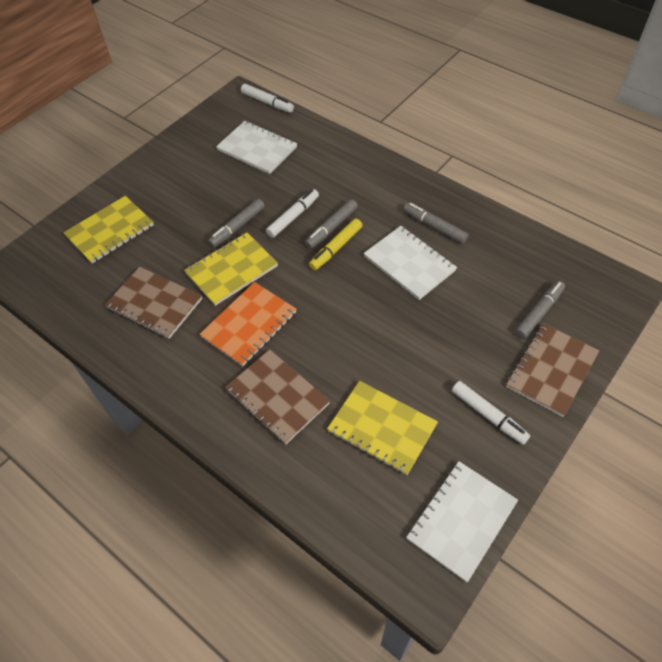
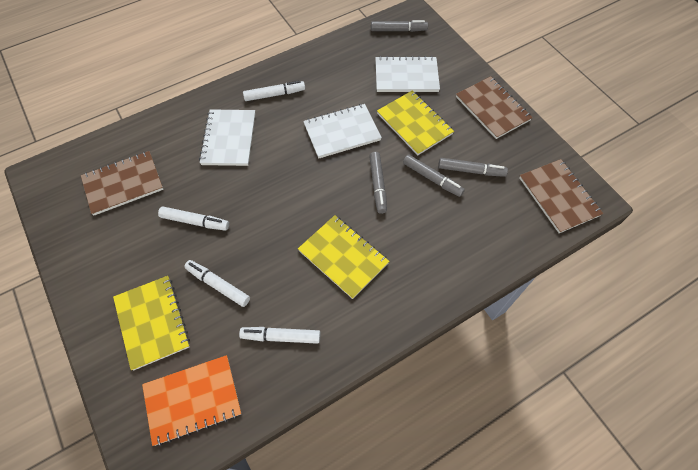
white marker: 3 -> 4
yellow marker: 1 -> 0

